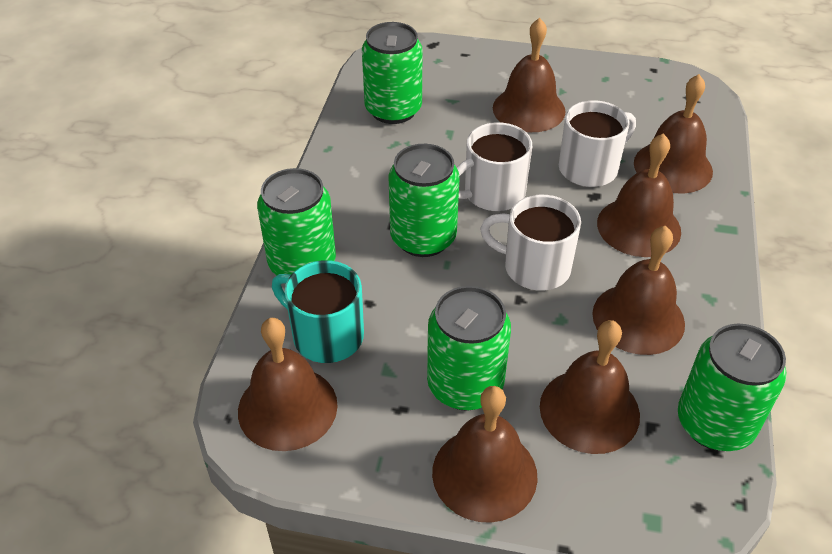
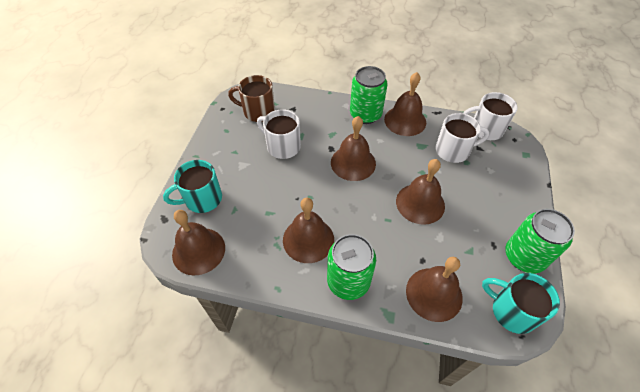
brown bell: 7 -> 6
brown mug: 0 -> 1
green can: 5 -> 3
turquoise mug: 1 -> 2

